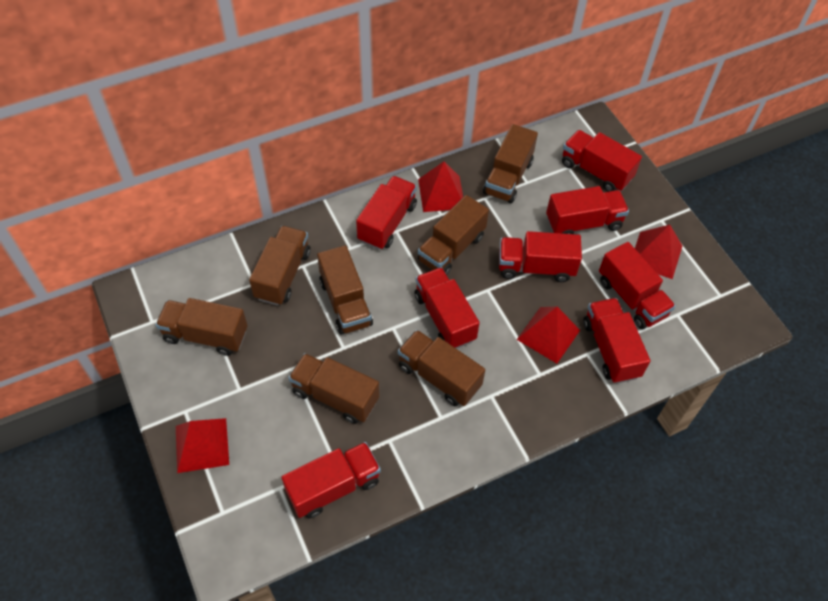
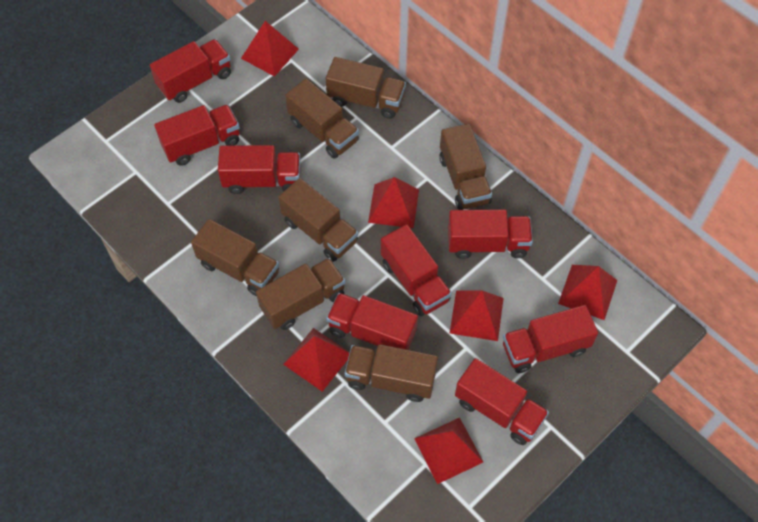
red pyramid: 4 -> 6

